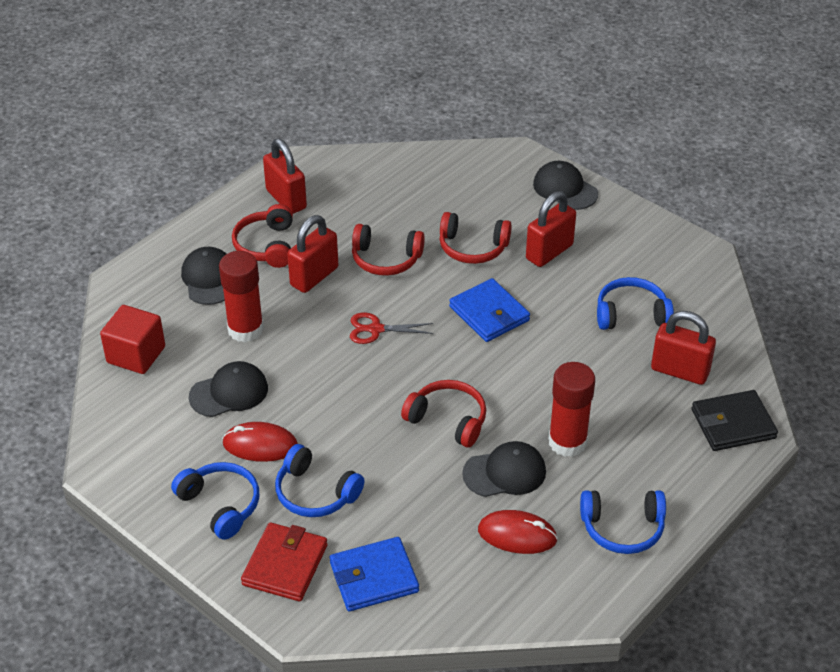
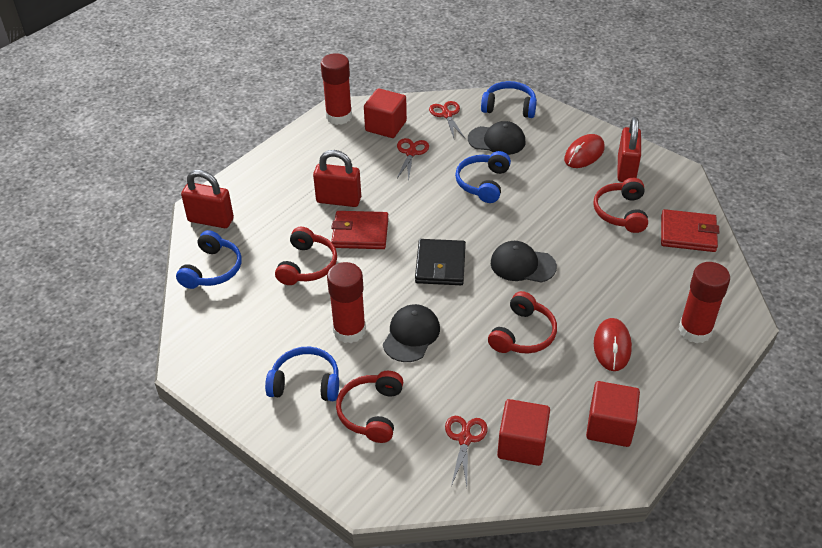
black cap: 4 -> 3
blue wallet: 2 -> 0
red cube: 1 -> 3
red glue stick: 2 -> 3
red padlock: 4 -> 3
red scissors: 1 -> 3
red wallet: 1 -> 2

